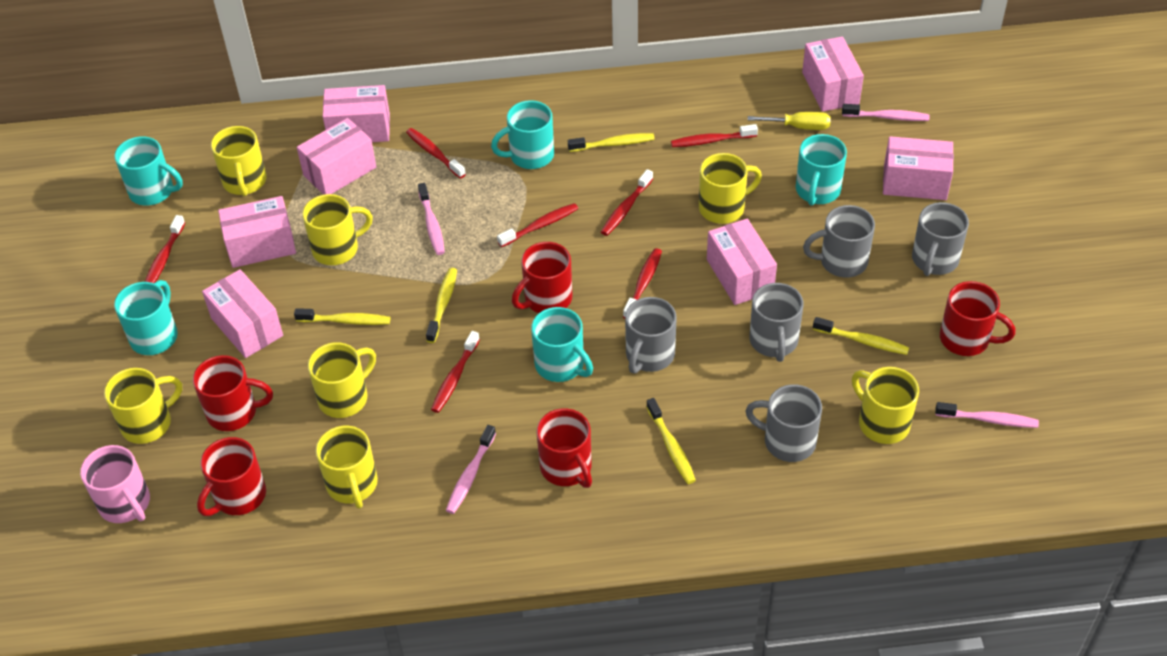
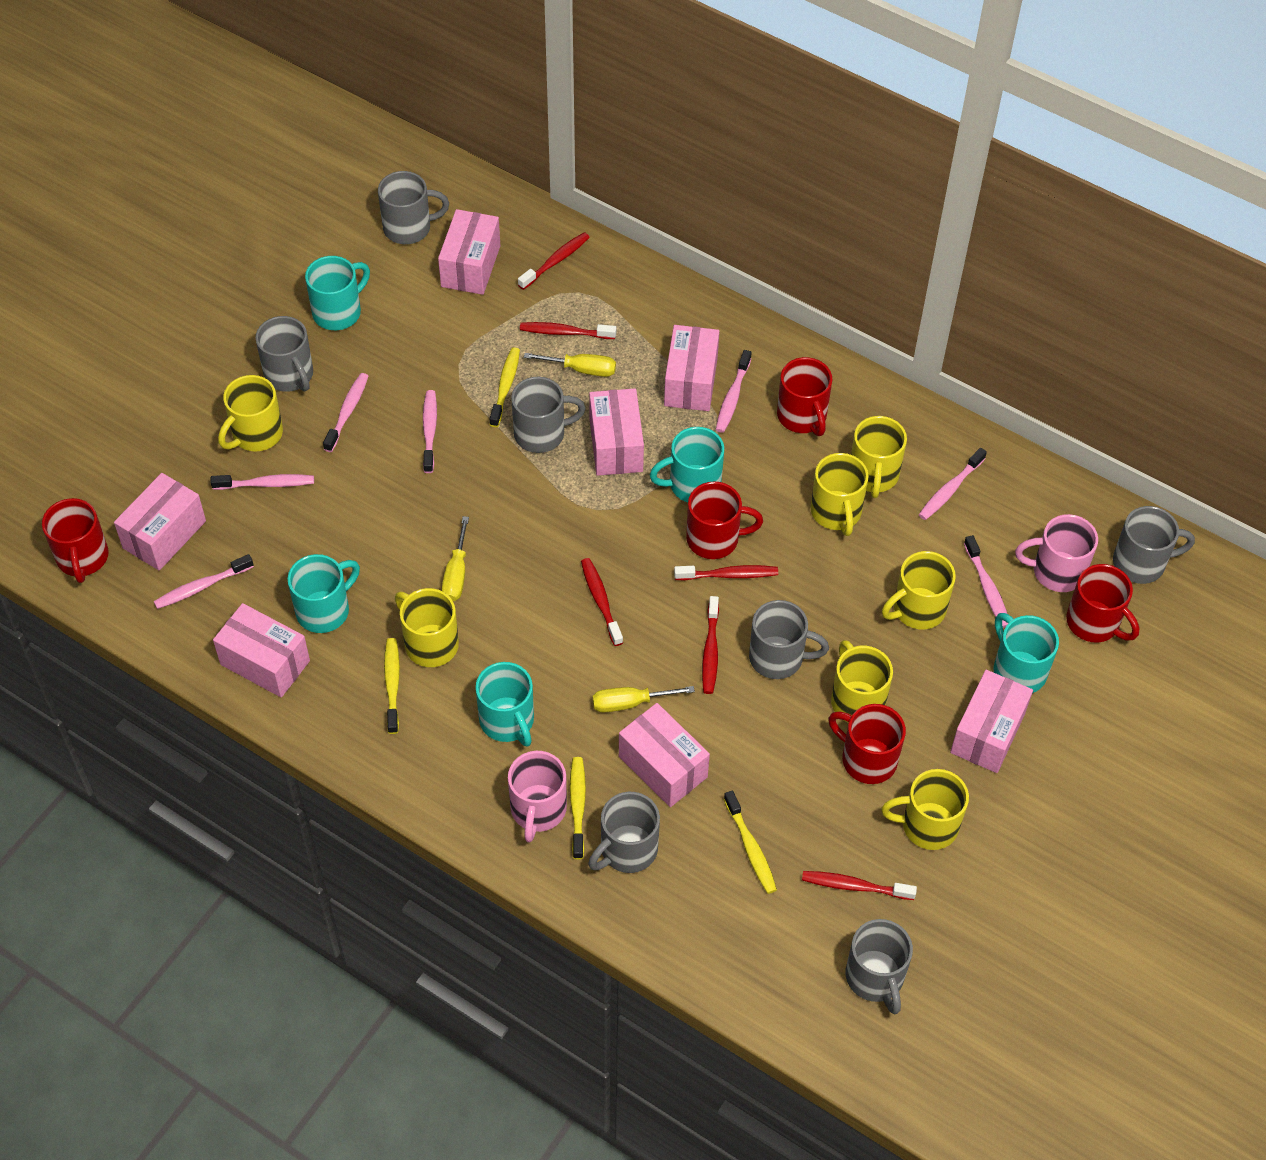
grey mug: 5 -> 7
pink mug: 1 -> 2
pink toothbrush: 4 -> 7
red toothbrush: 7 -> 6
yellow screwdriver: 1 -> 3
yellow toothbrush: 5 -> 4

